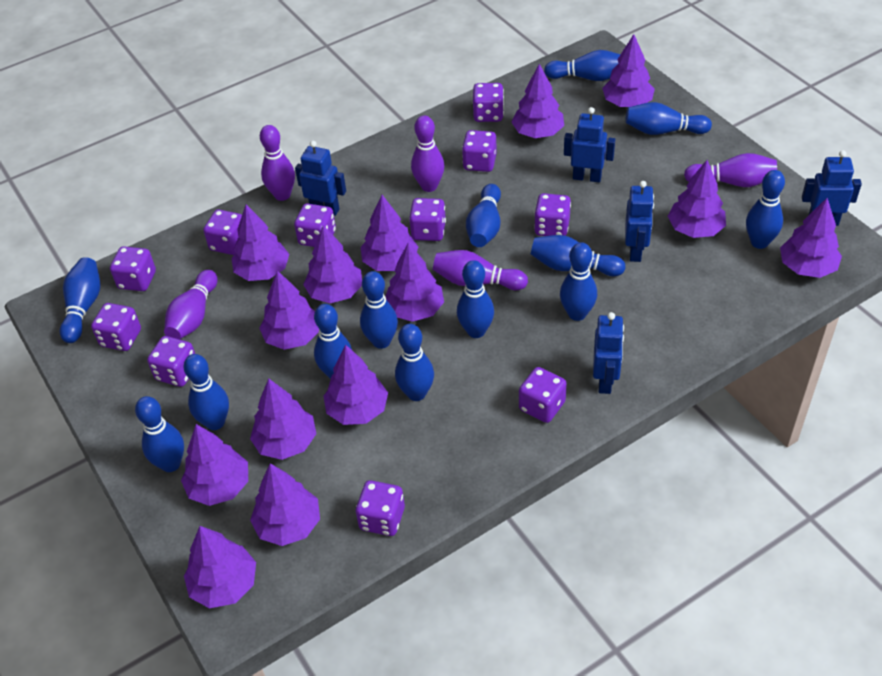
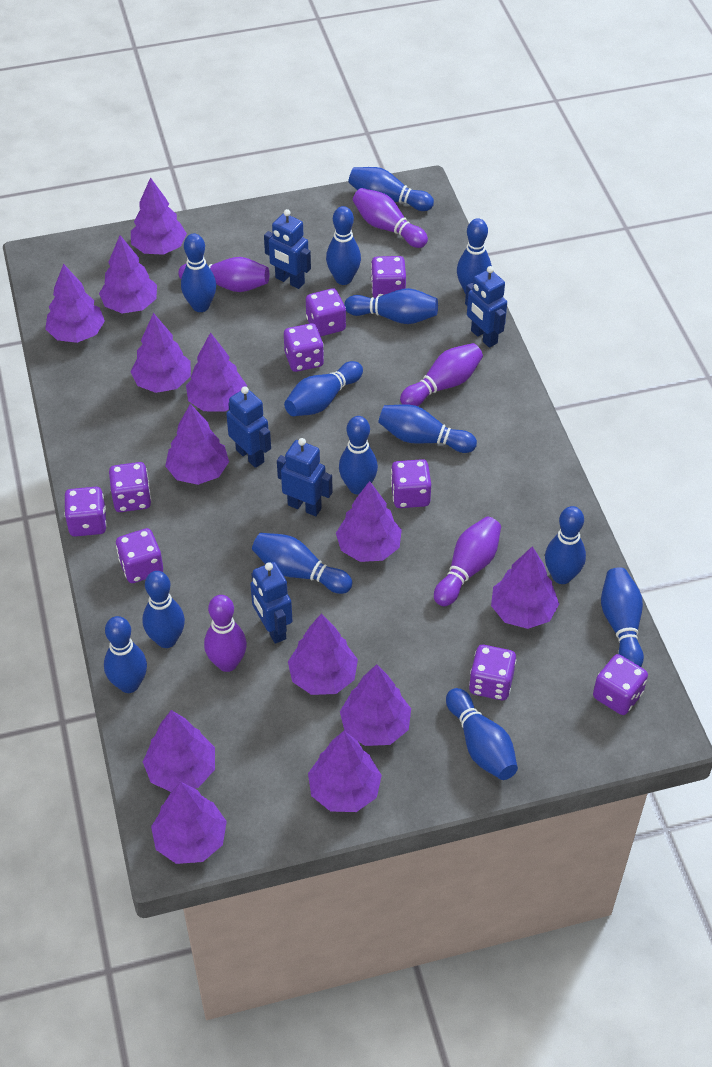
blue bowling pin: 13 -> 14
purple dice: 11 -> 9
purple tree: 14 -> 13

